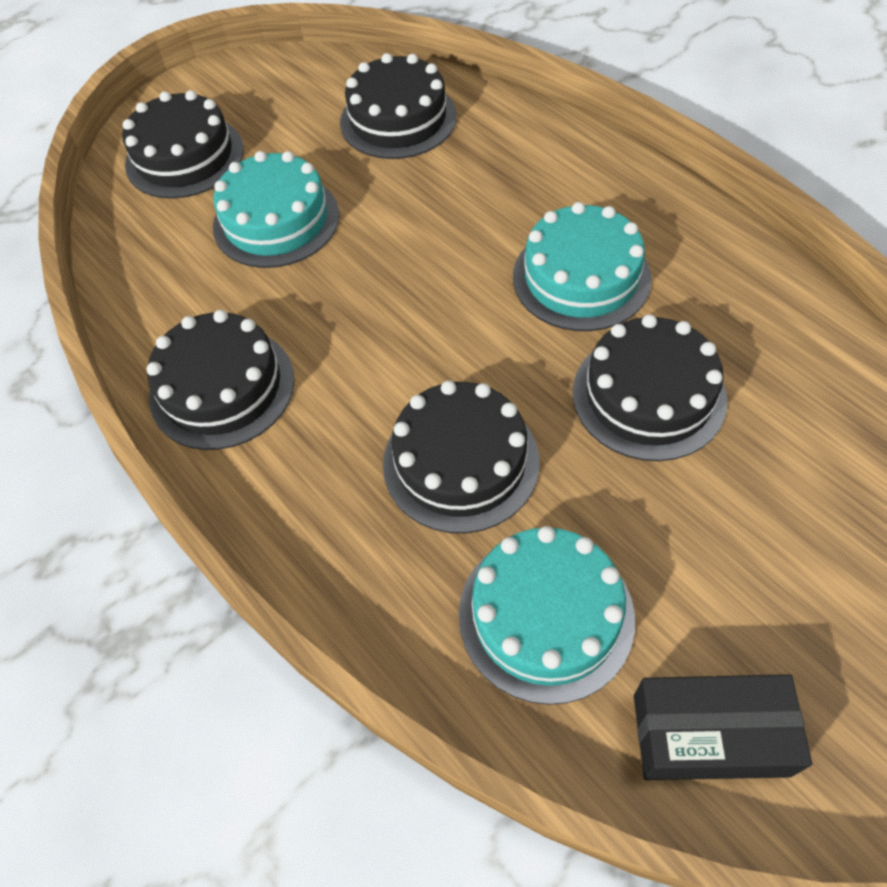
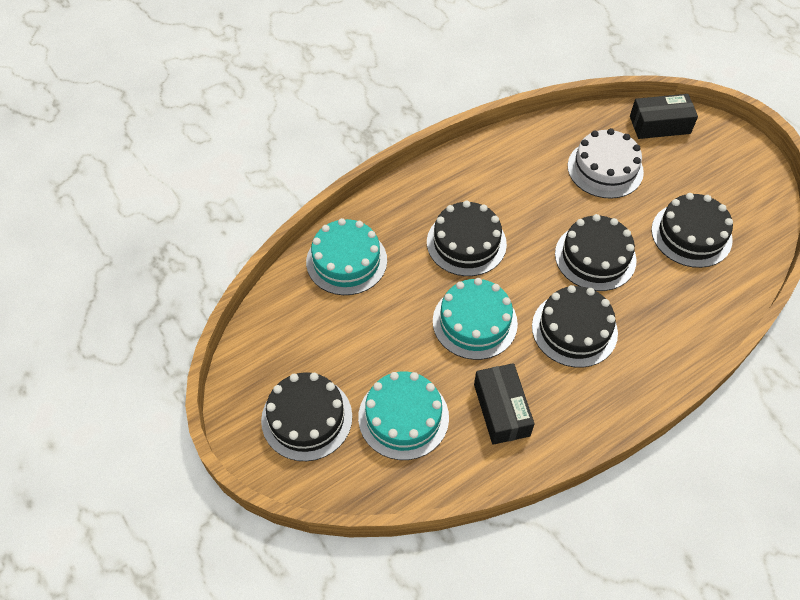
black box: 1 -> 2
white cake: 0 -> 1

